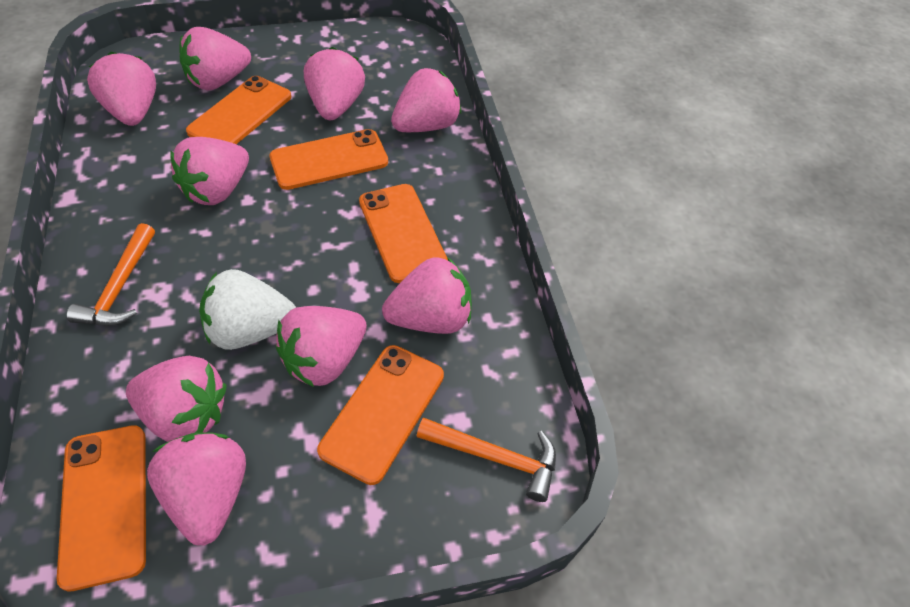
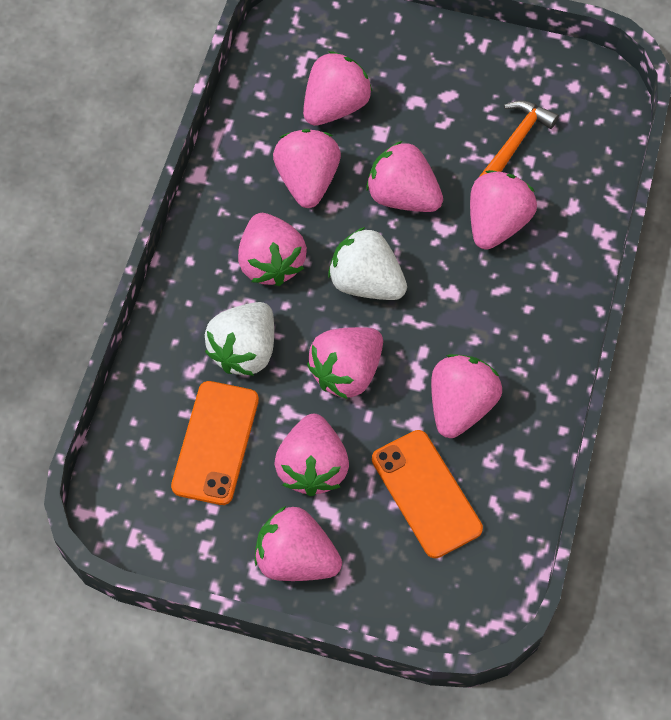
orange hammer: 2 -> 1
orange phone: 5 -> 2
white strawberry: 1 -> 2

